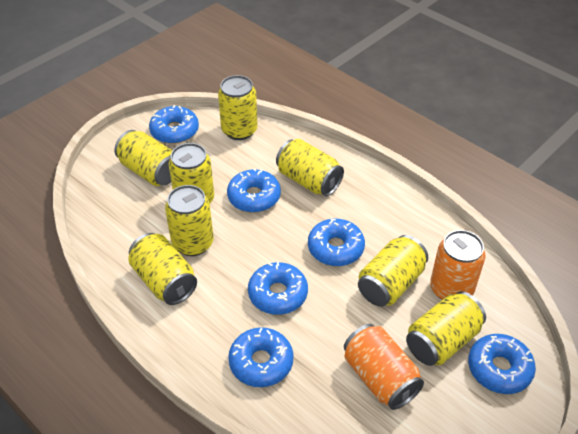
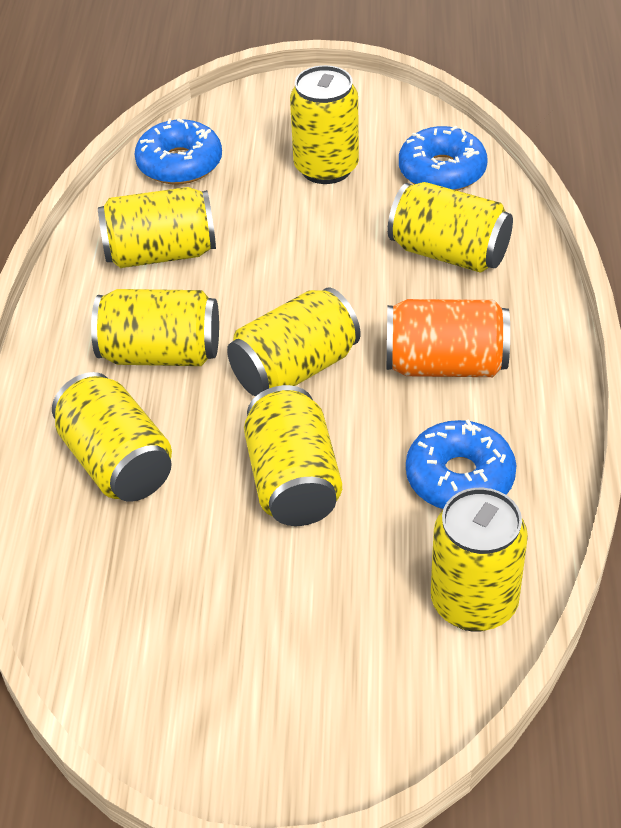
blue donut: 6 -> 3
orange can: 2 -> 1

